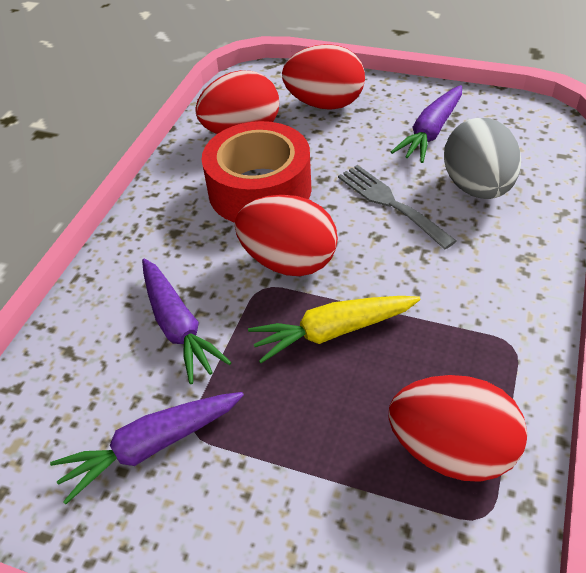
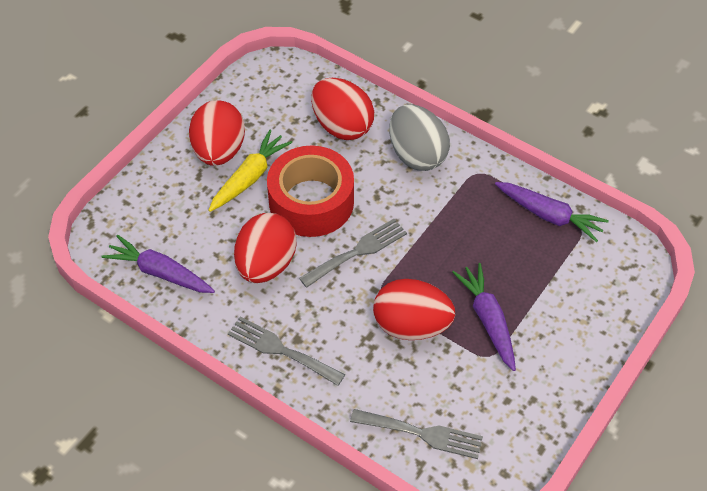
grey fork: 1 -> 3

